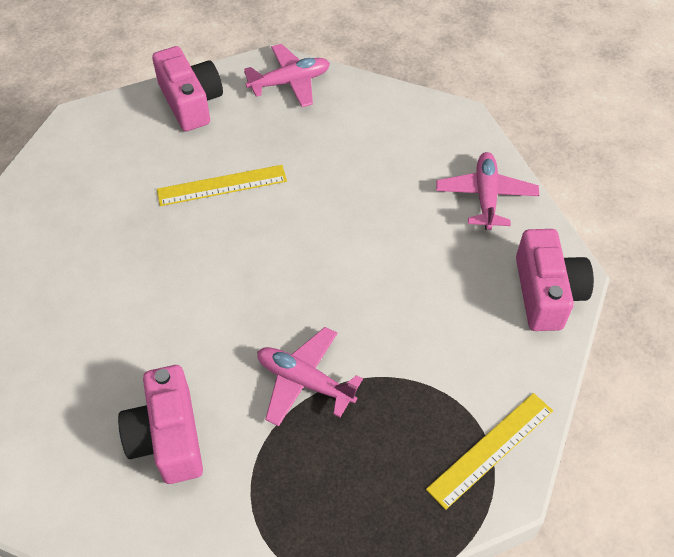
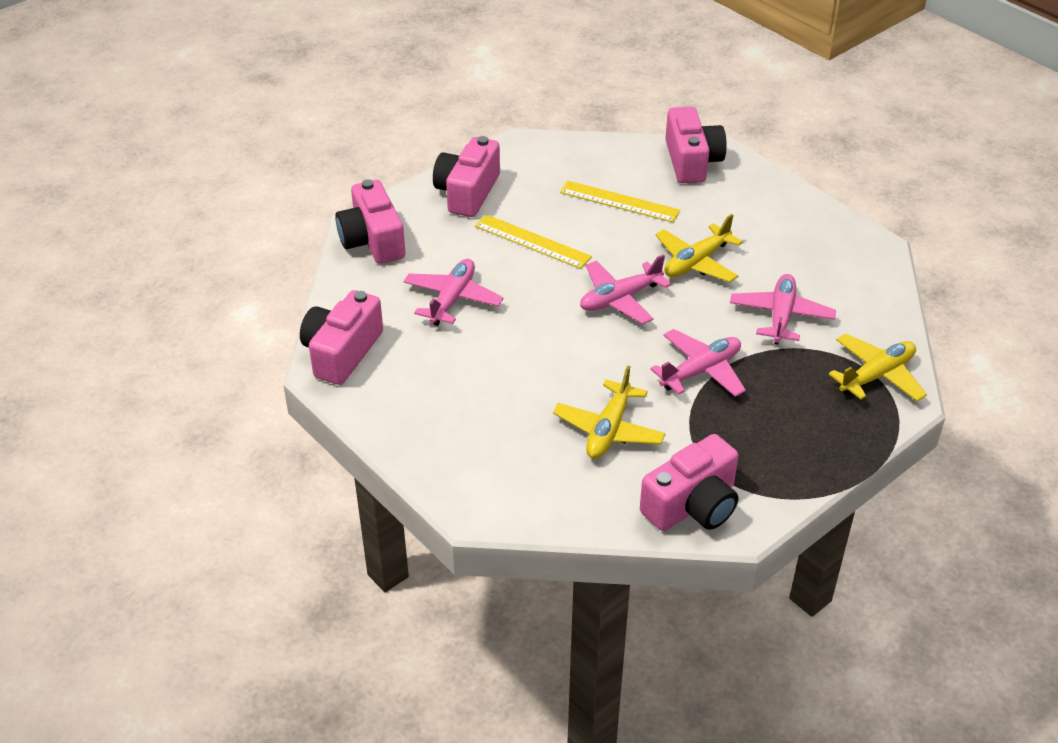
pink camera: 3 -> 5
pink plane: 3 -> 4
yellow plane: 0 -> 3

